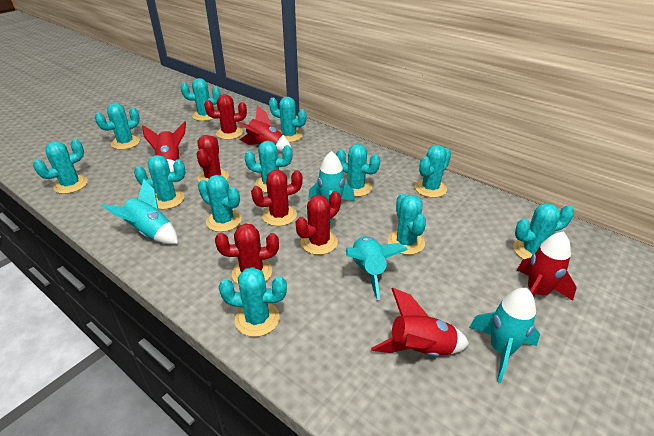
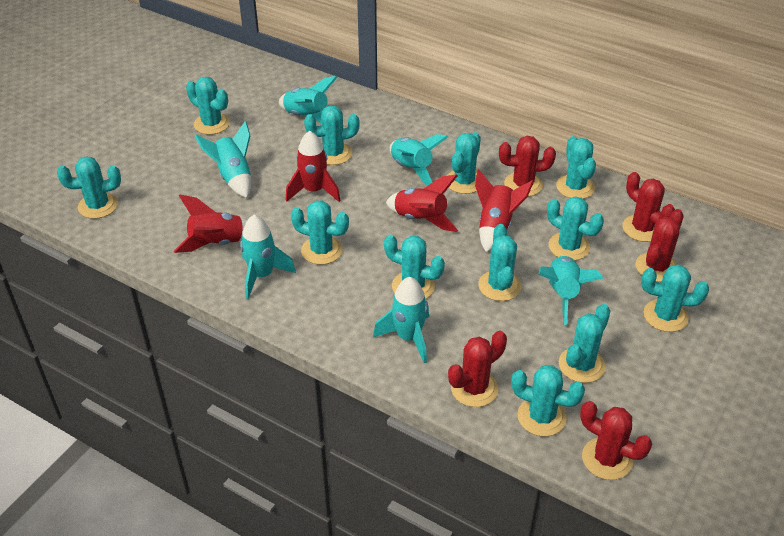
turquoise rocket: 4 -> 6

